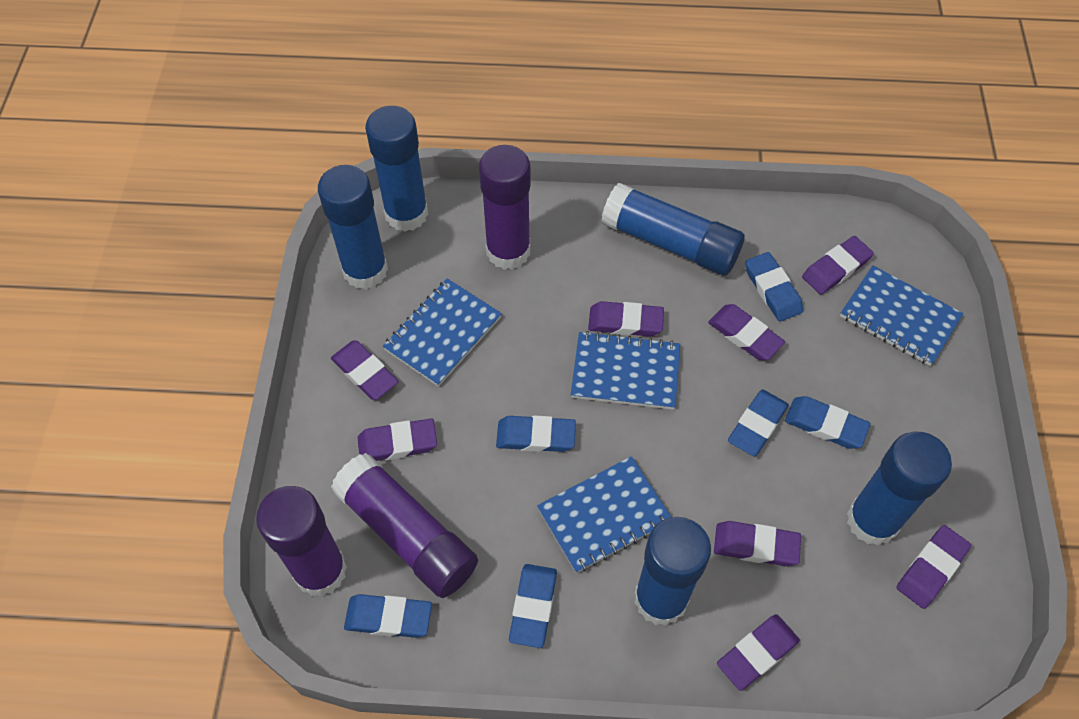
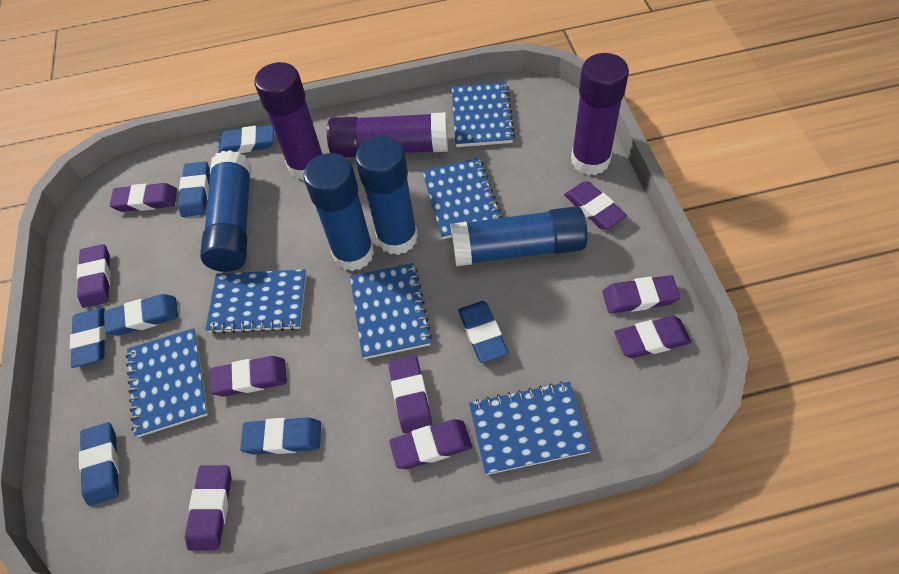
blue eraser: 6 -> 7
blue glue stick: 5 -> 4
blue notebook: 4 -> 6
purple eraser: 8 -> 9

